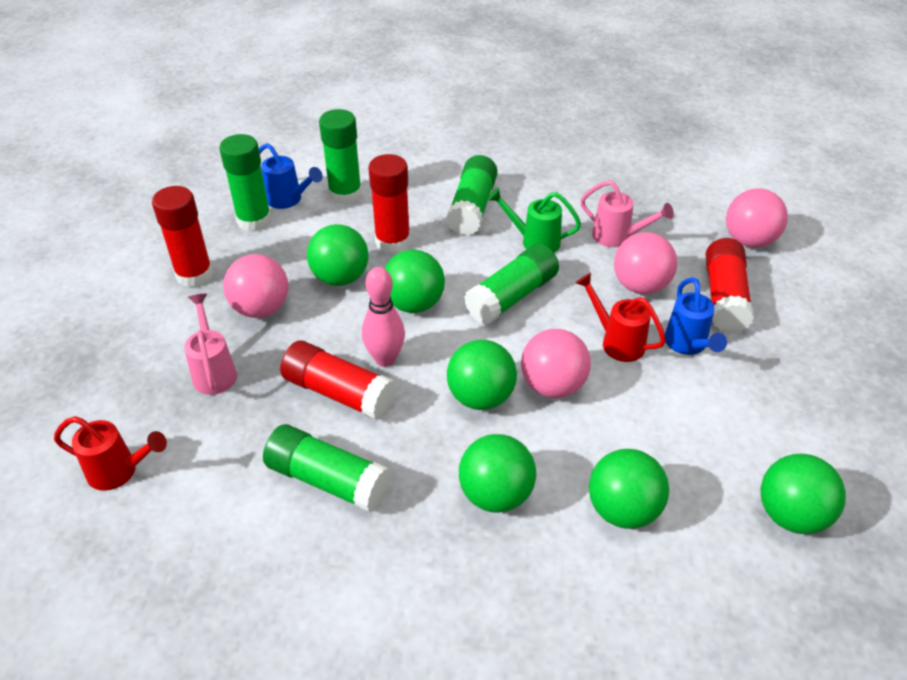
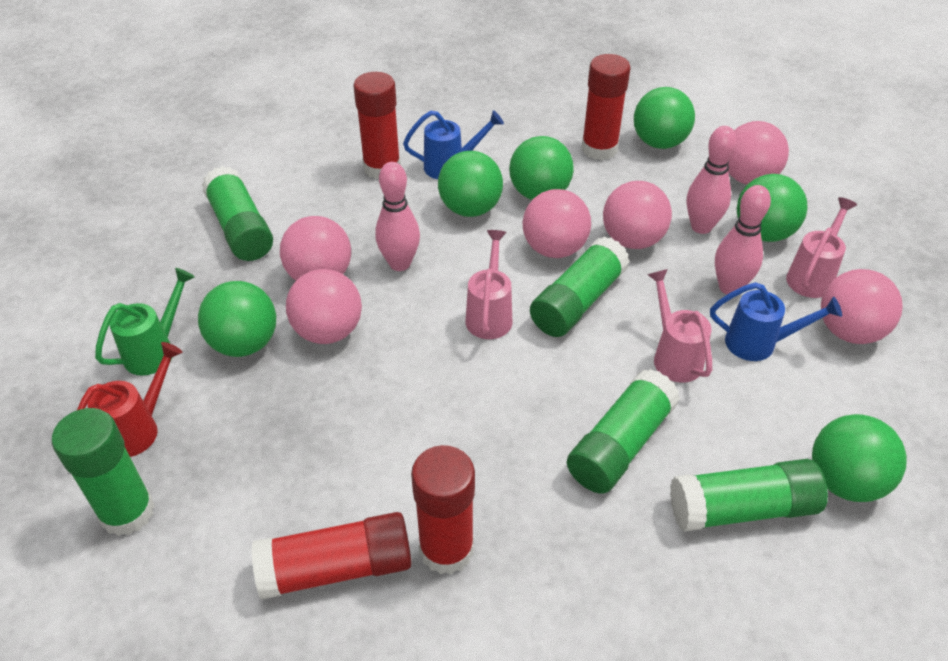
pink ball: 4 -> 6
pink bowling pin: 1 -> 3
pink watering can: 2 -> 3
red watering can: 2 -> 1

